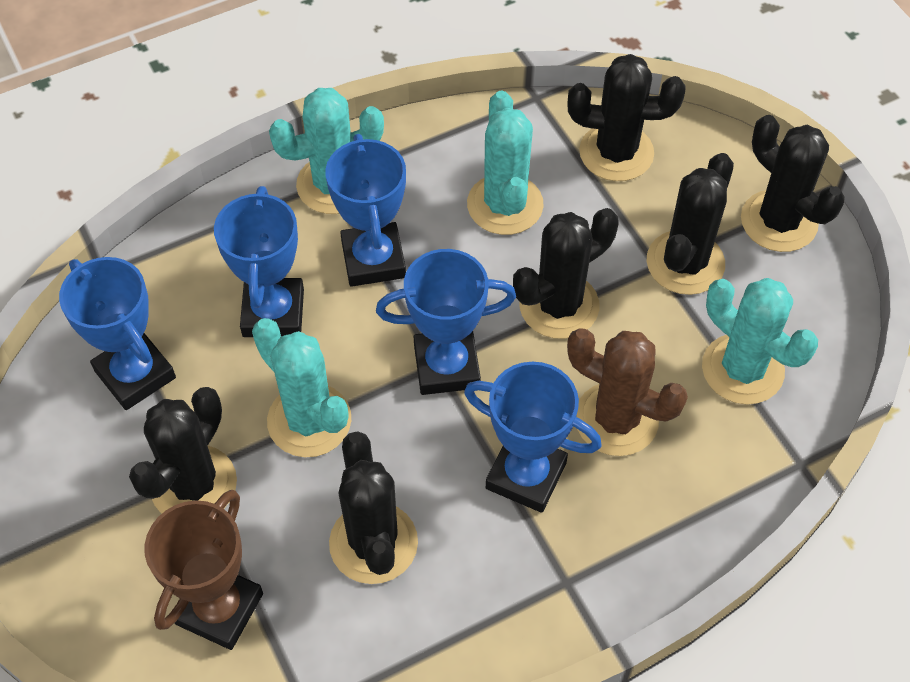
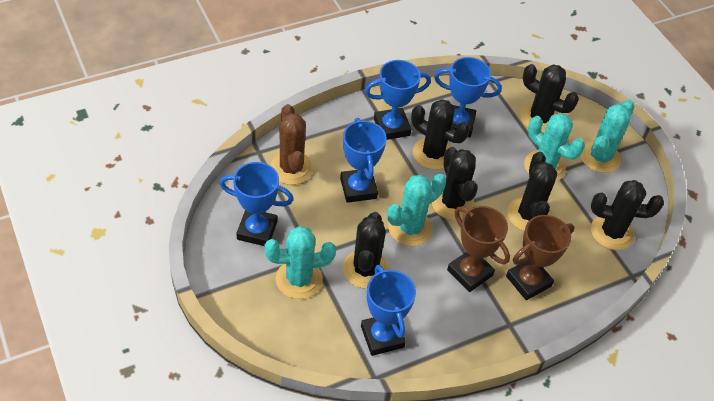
brown trophy: 1 -> 2

